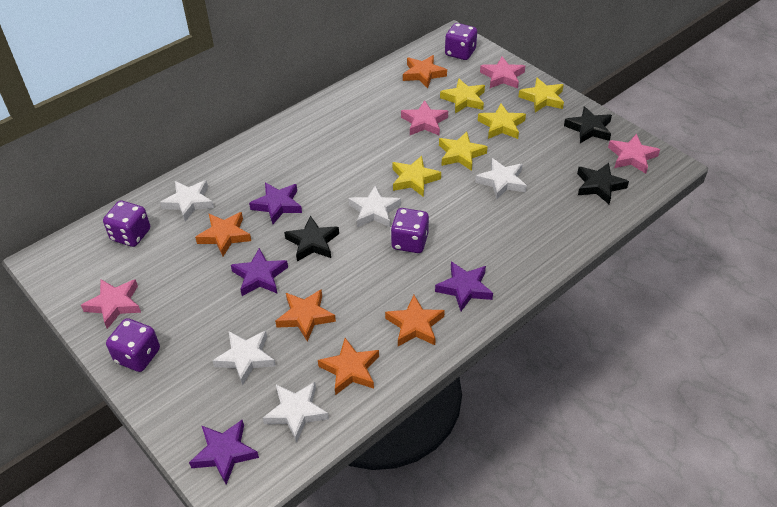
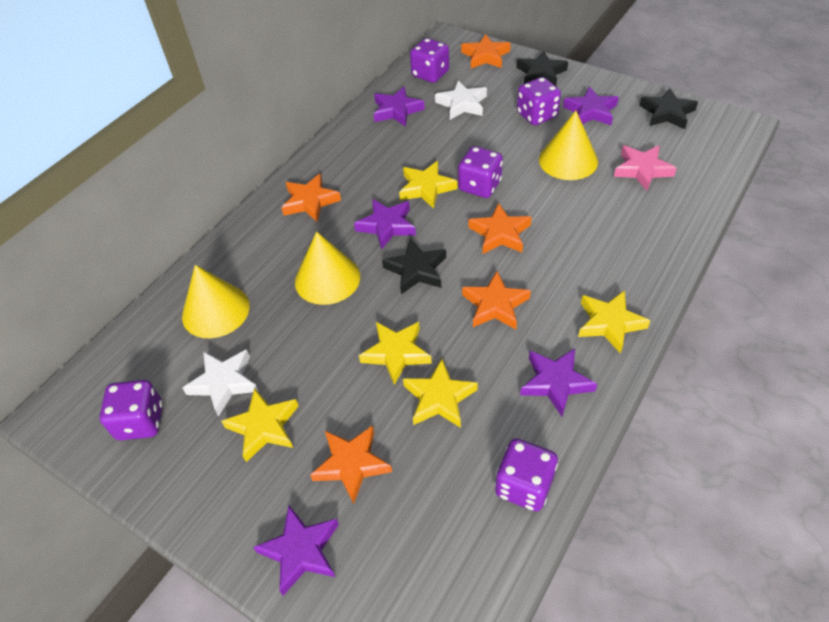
pink star: 4 -> 1
purple dice: 4 -> 5
purple star: 4 -> 5
white star: 5 -> 2
yellow cone: 0 -> 3

